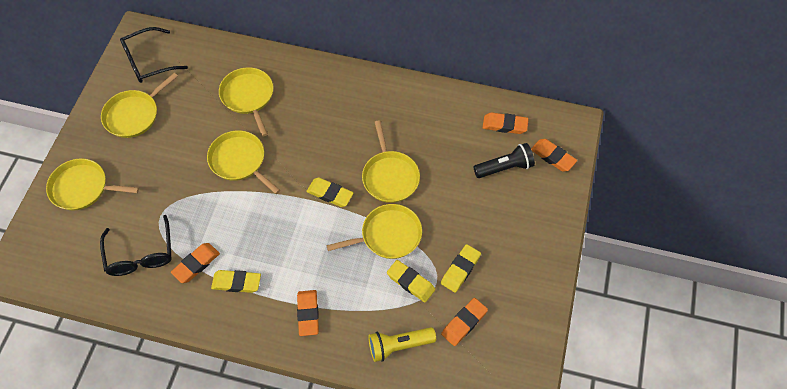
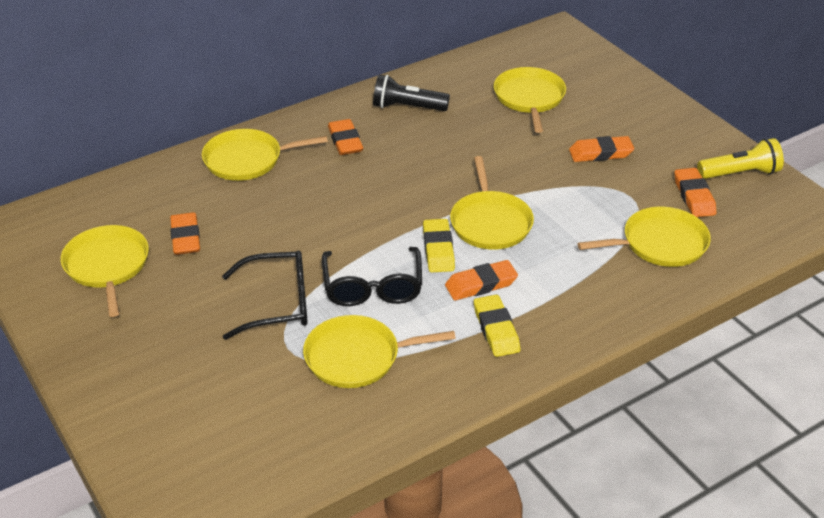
yellow eraser: 4 -> 2

